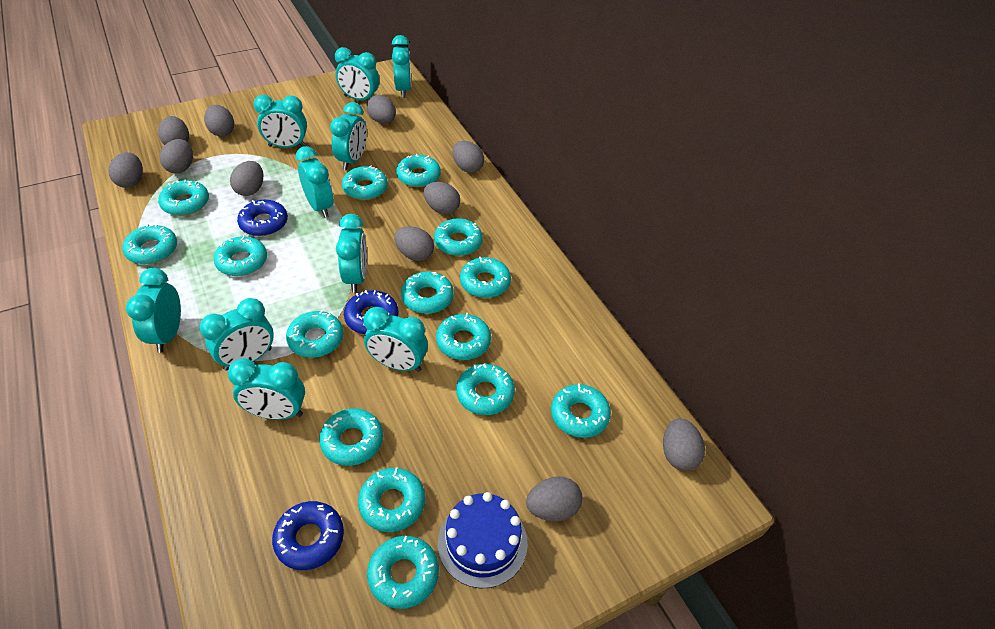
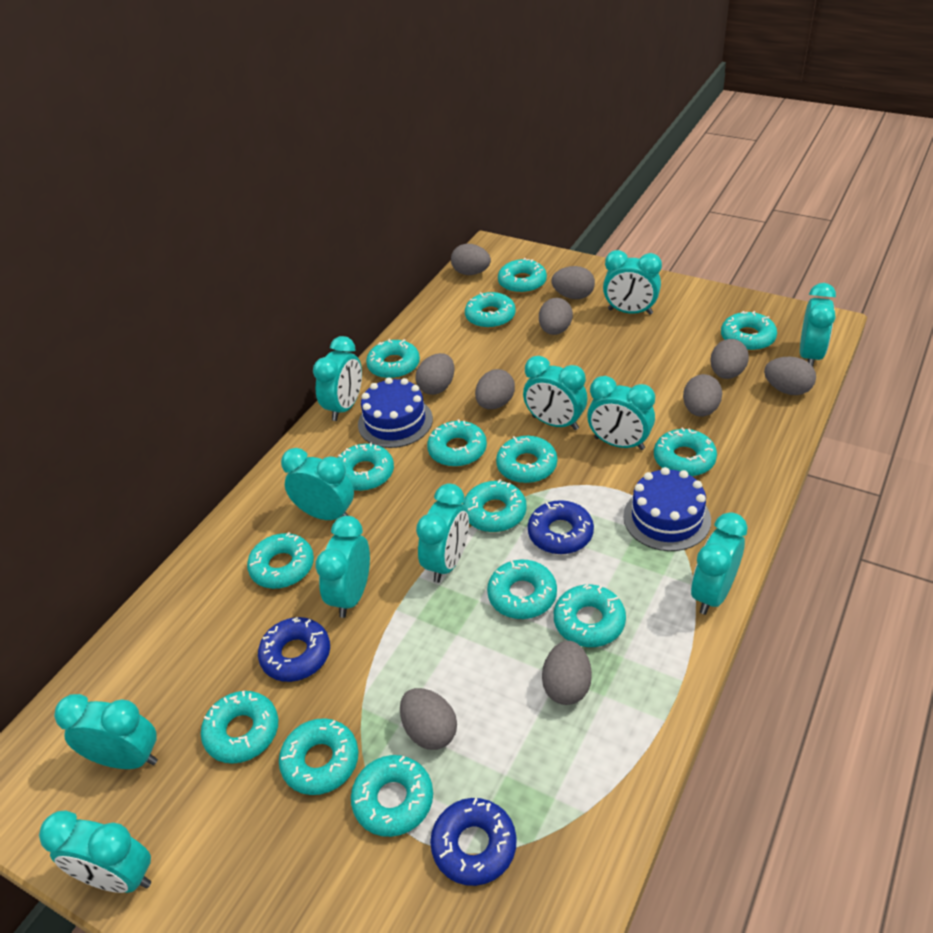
blue cake: 1 -> 2
grey egg: 11 -> 10
turquoise clock: 10 -> 11

